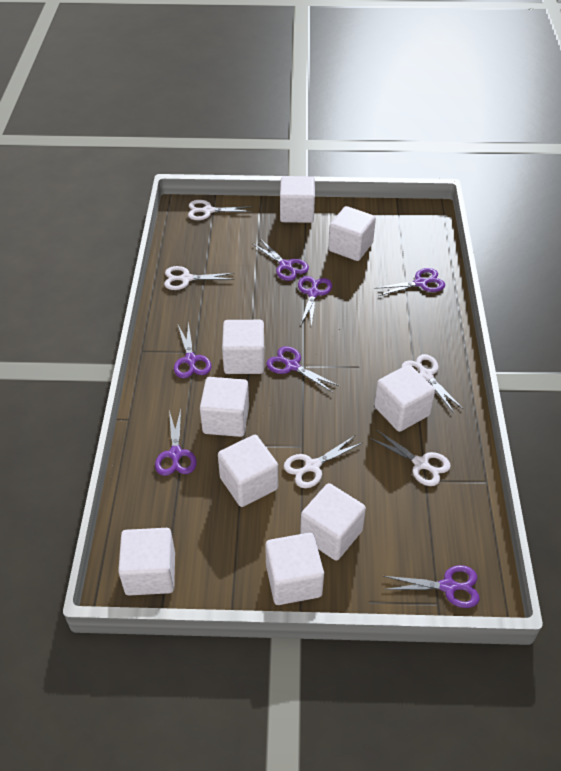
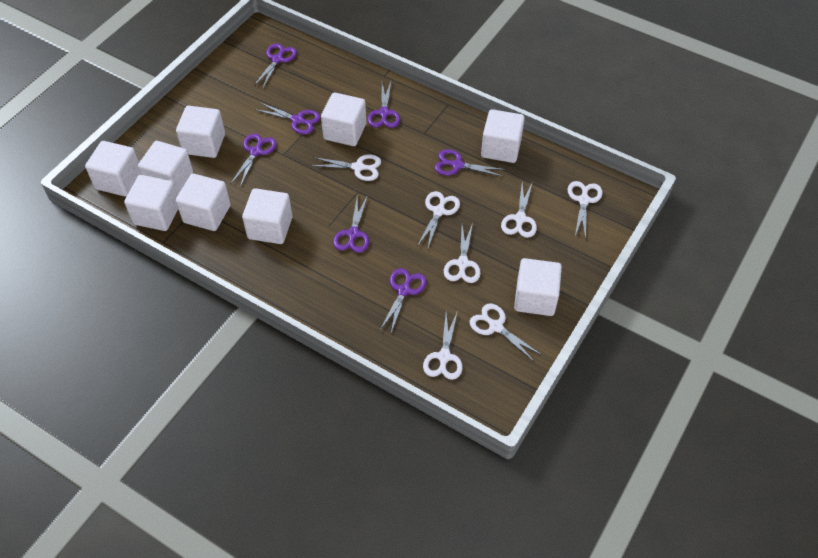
white scissors: 5 -> 7

